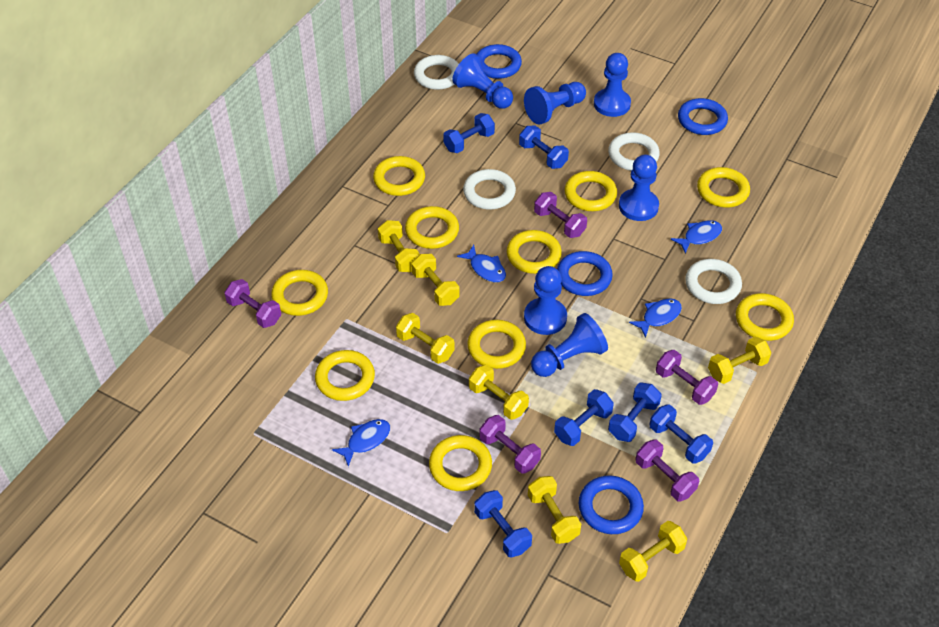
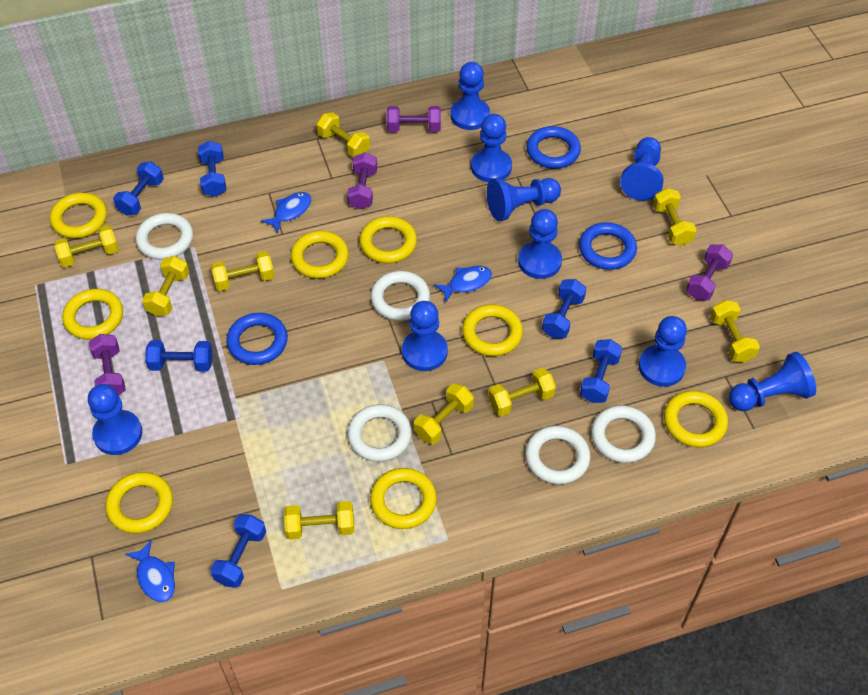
blue fish: 4 -> 3
blue pawn: 6 -> 9
blue ring: 4 -> 3
purple dumbbell: 5 -> 4
white ring: 4 -> 5
yellow dumbbell: 7 -> 9
yellow ring: 10 -> 8

